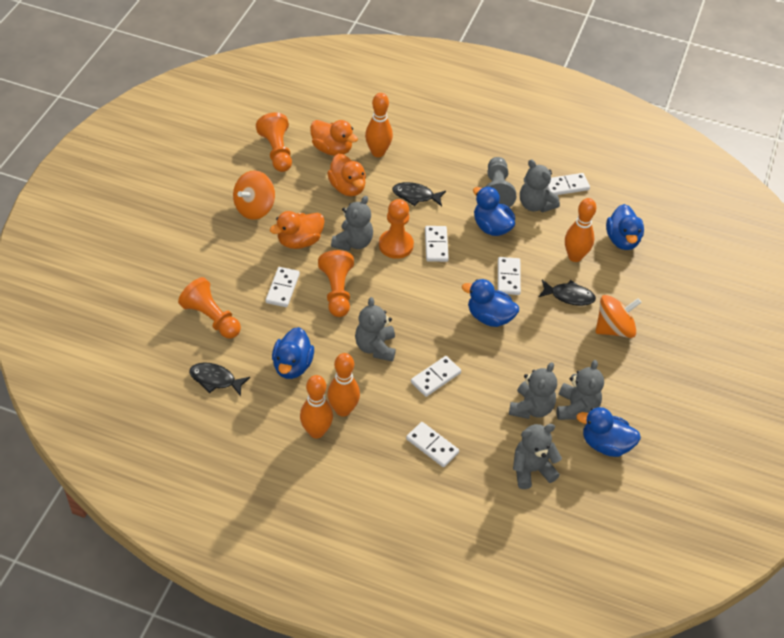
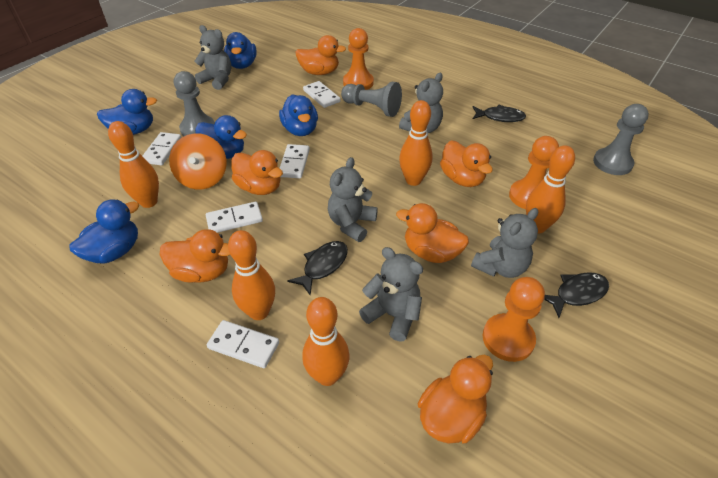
grey pawn: 1 -> 3
grey teddy bear: 6 -> 5
orange bowling pin: 4 -> 5
orange duck: 3 -> 6
orange pawn: 4 -> 3
orange spinning top: 2 -> 1
white domino: 6 -> 5

